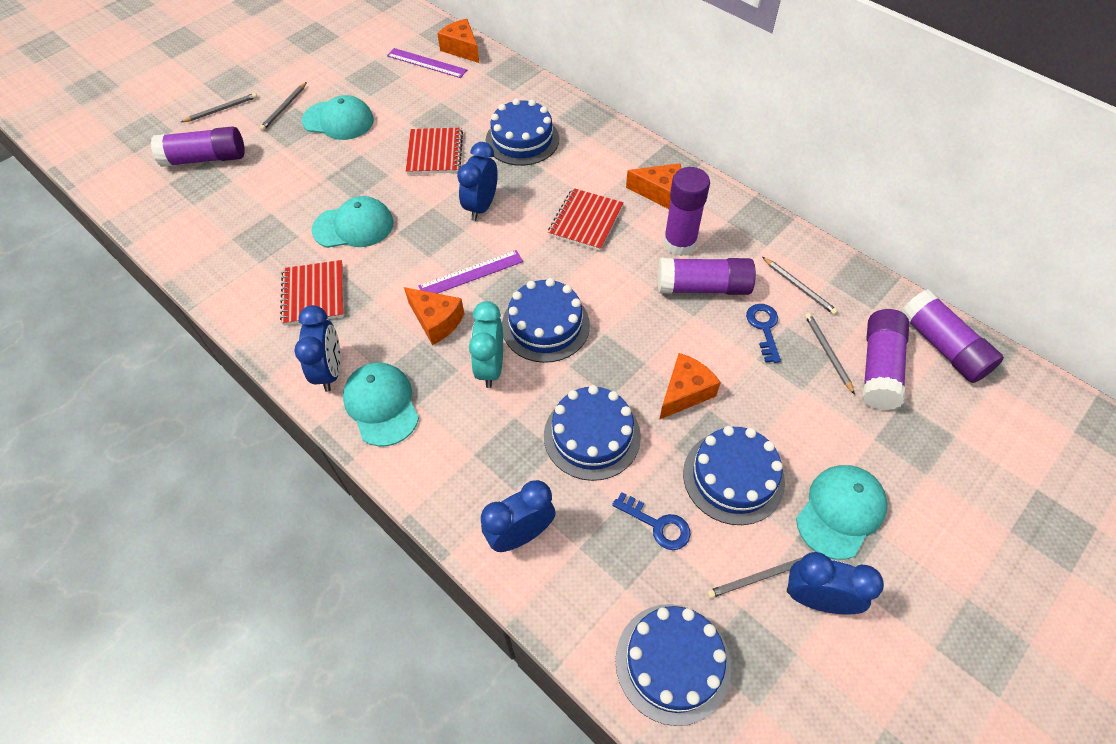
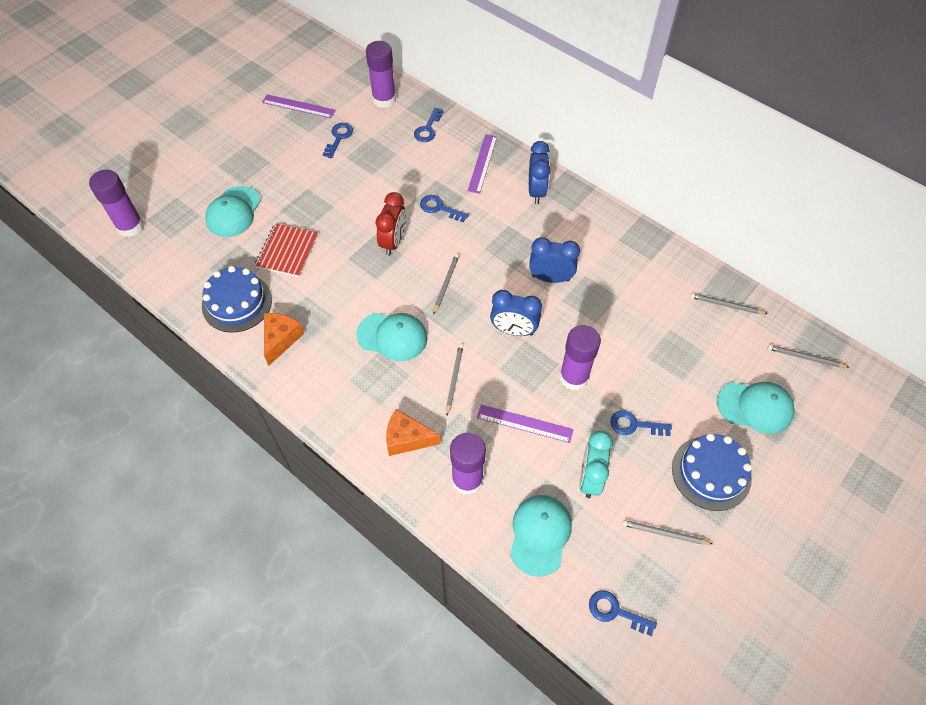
blue cake: 5 -> 2
blue clock: 4 -> 3
blue key: 2 -> 5
orange cheese: 4 -> 2
purple glue stick: 5 -> 4
purple ruler: 2 -> 3
red clock: 0 -> 1
red notebook: 3 -> 1

